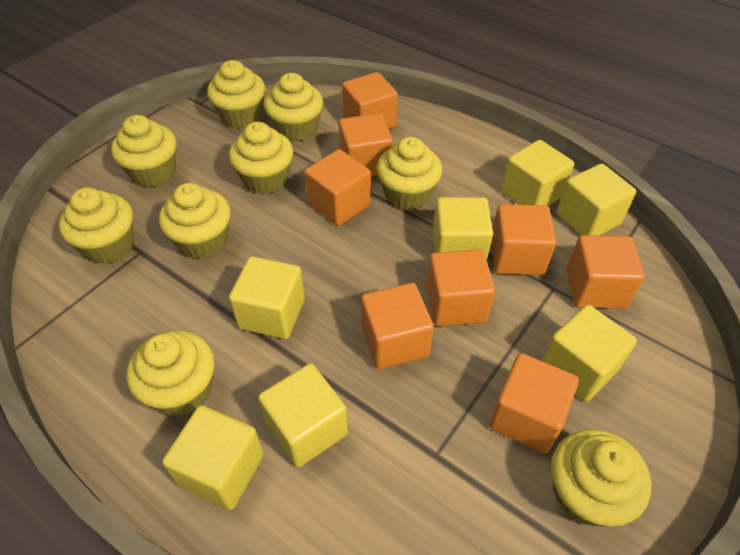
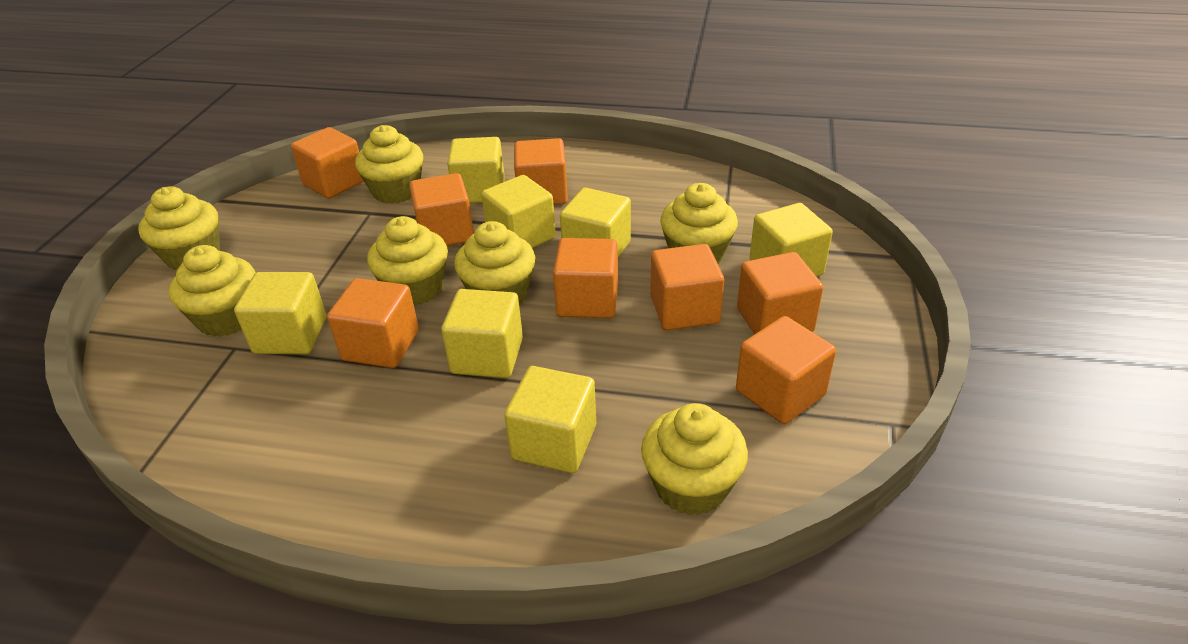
yellow cupcake: 9 -> 7

